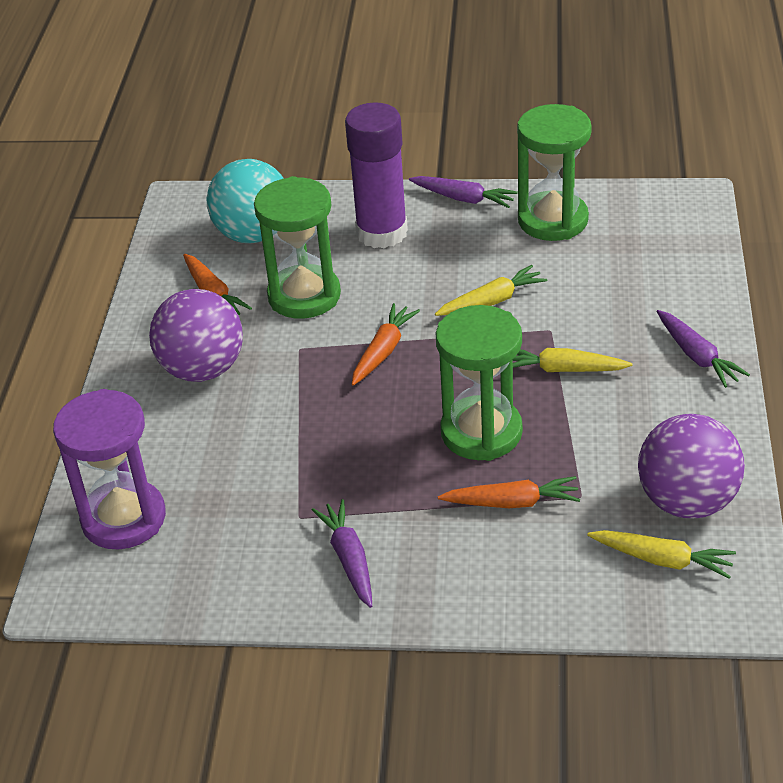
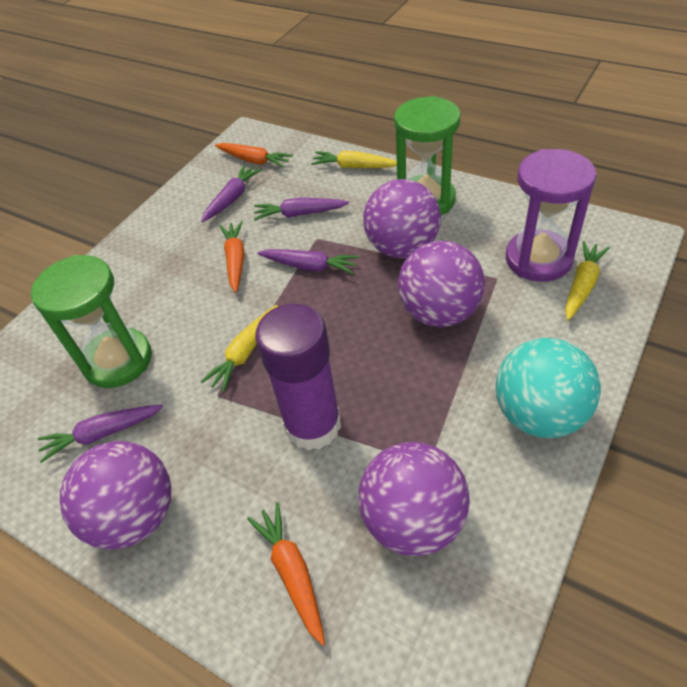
green hourglass: 3 -> 2
purple ball: 2 -> 4
purple carrot: 3 -> 4

